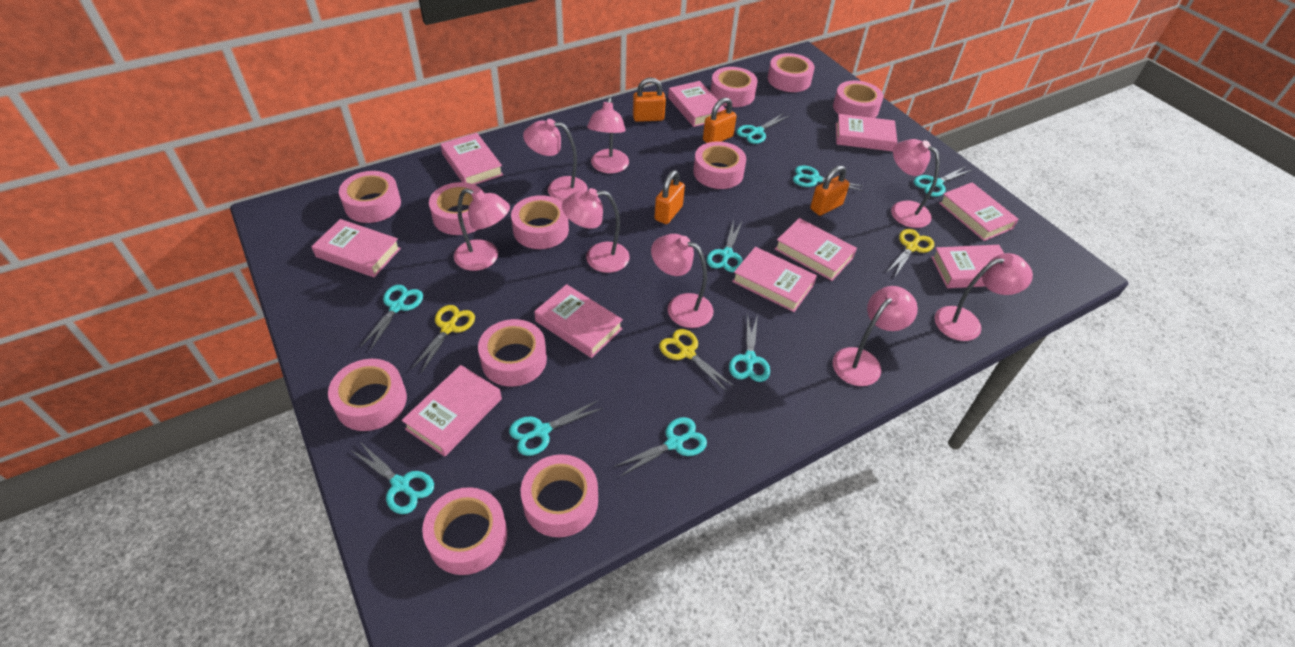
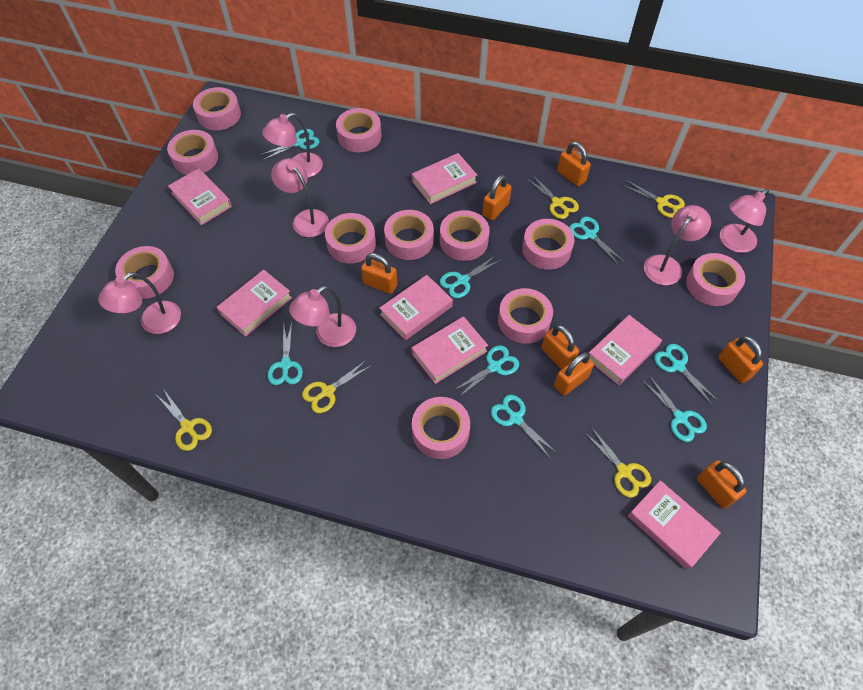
orange padlock: 4 -> 7
pink book: 10 -> 7
pink lamp: 8 -> 6
turquoise scissors: 9 -> 8
yellow scissors: 3 -> 5

